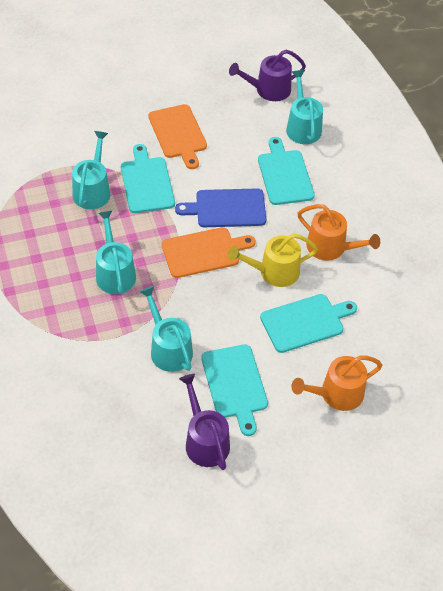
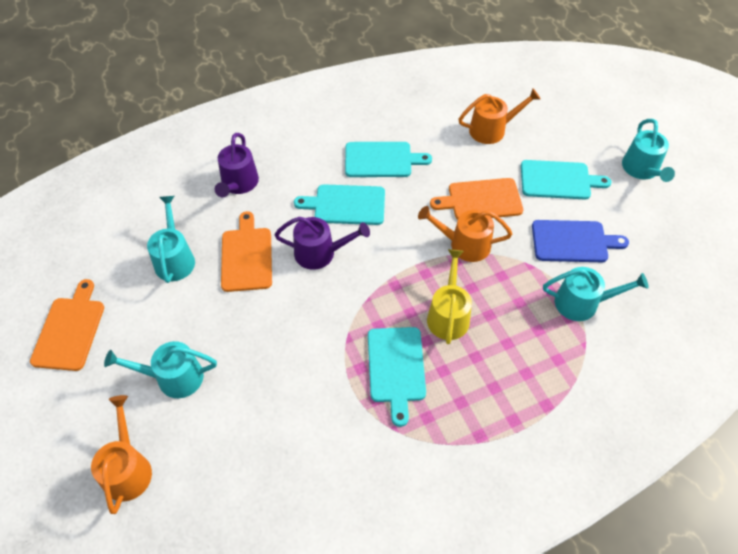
orange cutting board: 2 -> 3
orange watering can: 2 -> 3

